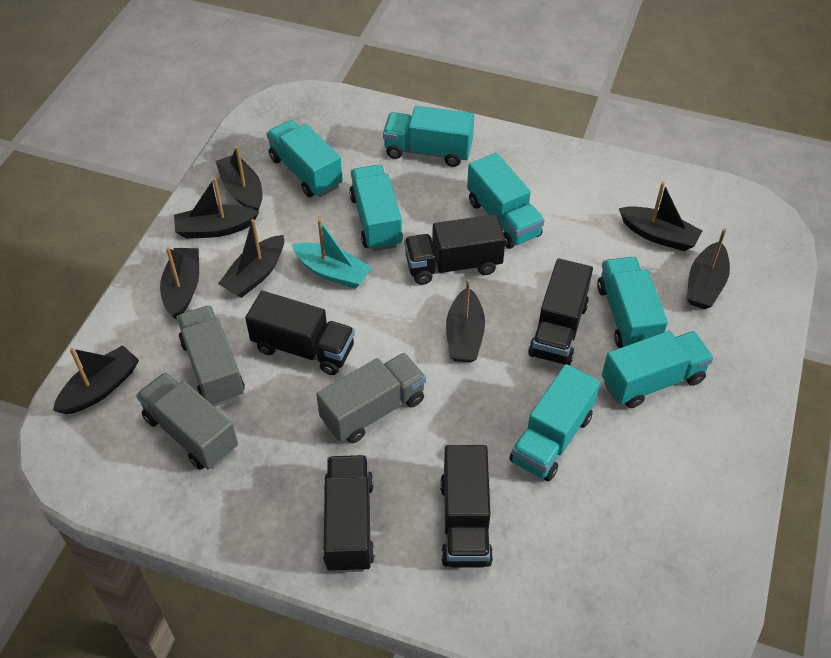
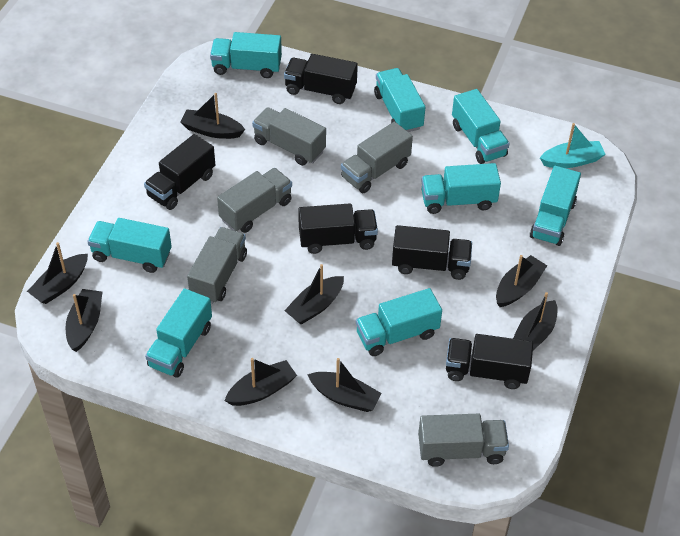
grey truck: 3 -> 5
turquoise truck: 7 -> 8

